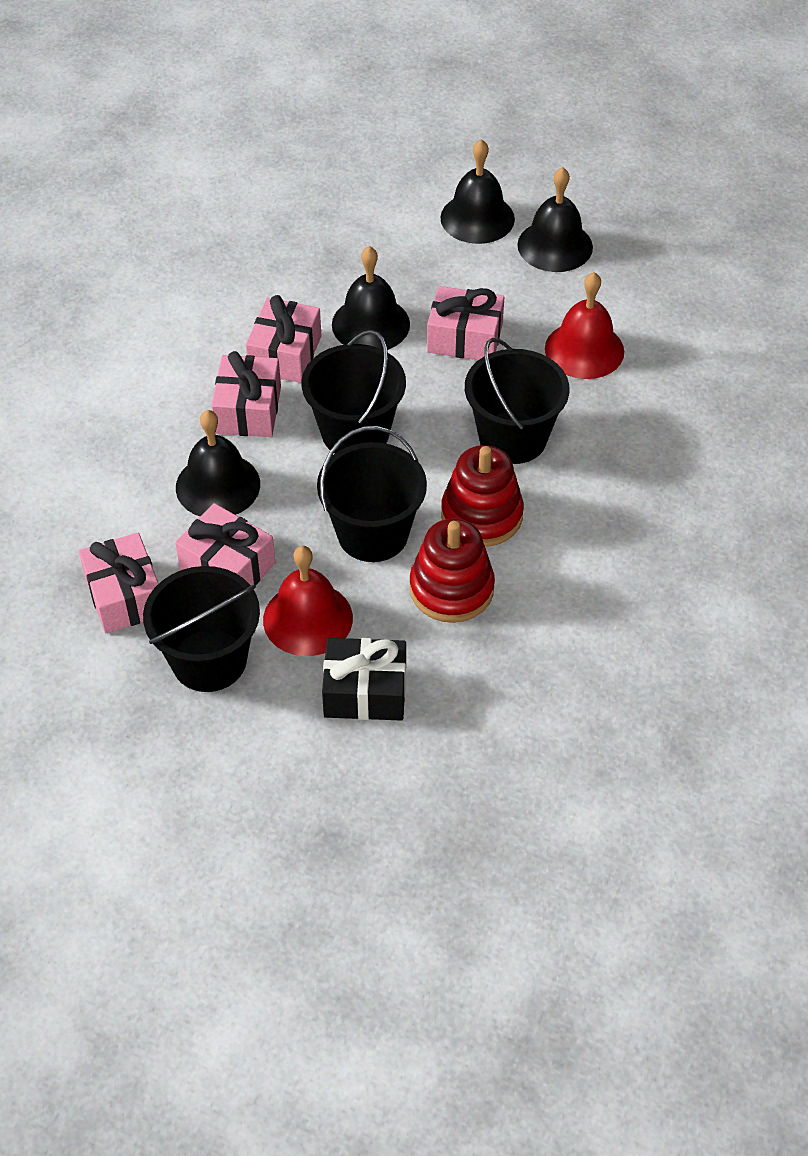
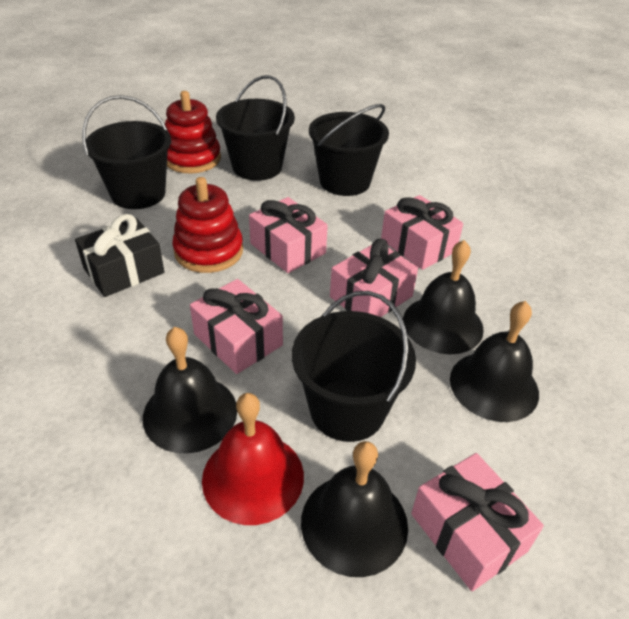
red bell: 2 -> 1

